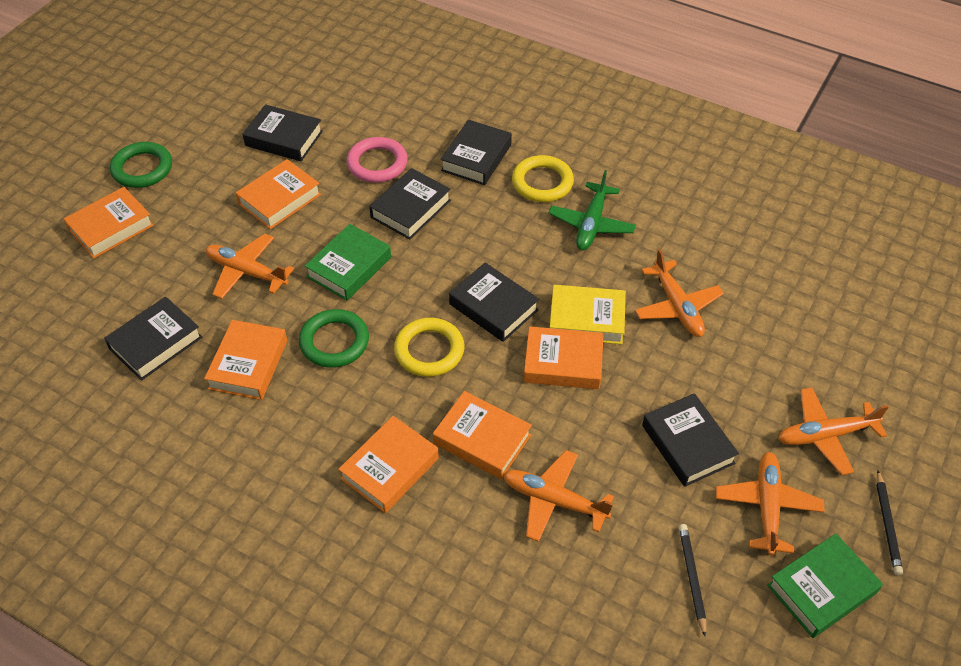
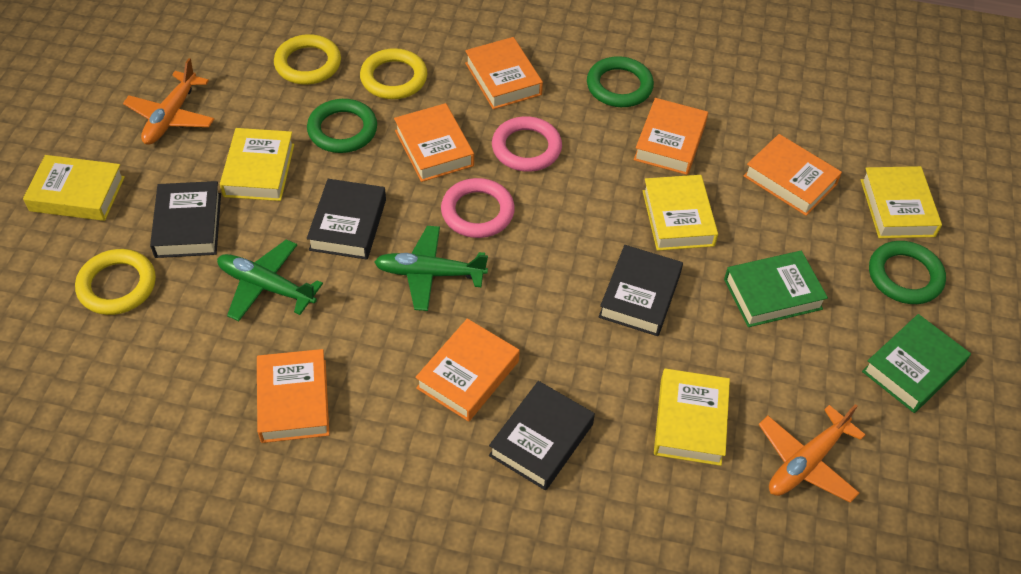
black book: 6 -> 4
black pencil: 2 -> 0
green plane: 1 -> 2
green ring: 2 -> 3
orange plane: 5 -> 2
pink ring: 1 -> 2
yellow book: 1 -> 5
yellow ring: 2 -> 3

